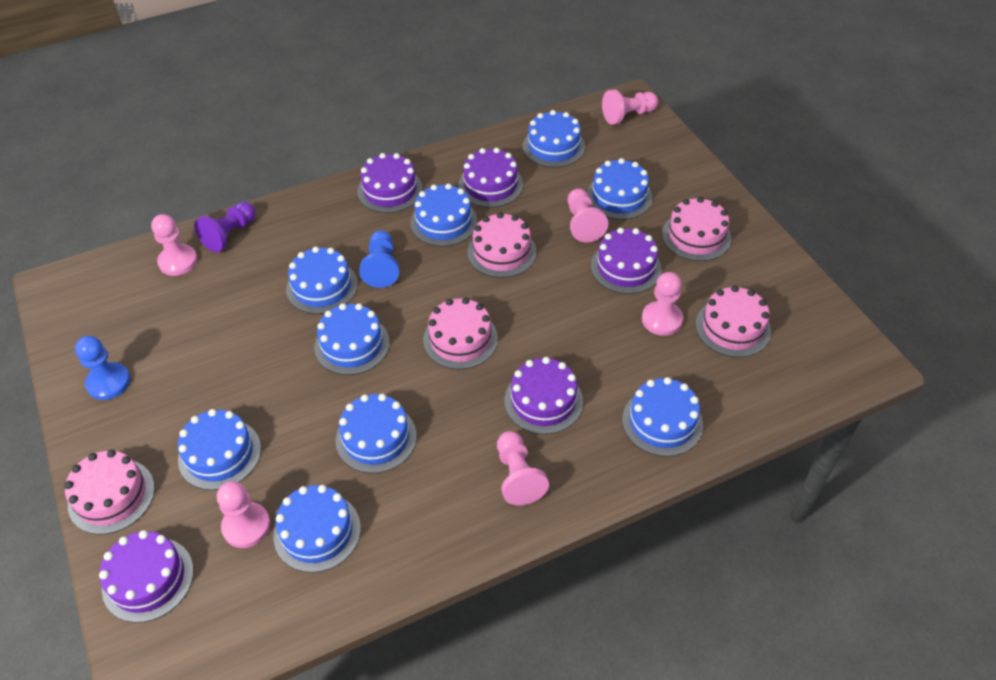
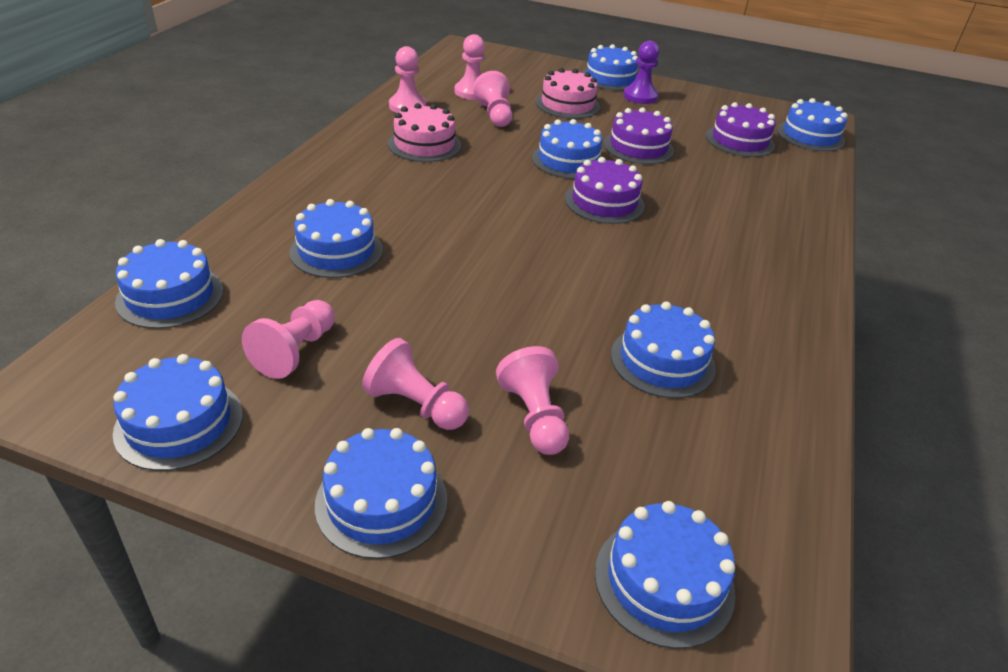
blue pawn: 2 -> 0
pink cake: 5 -> 2
purple cake: 5 -> 3

